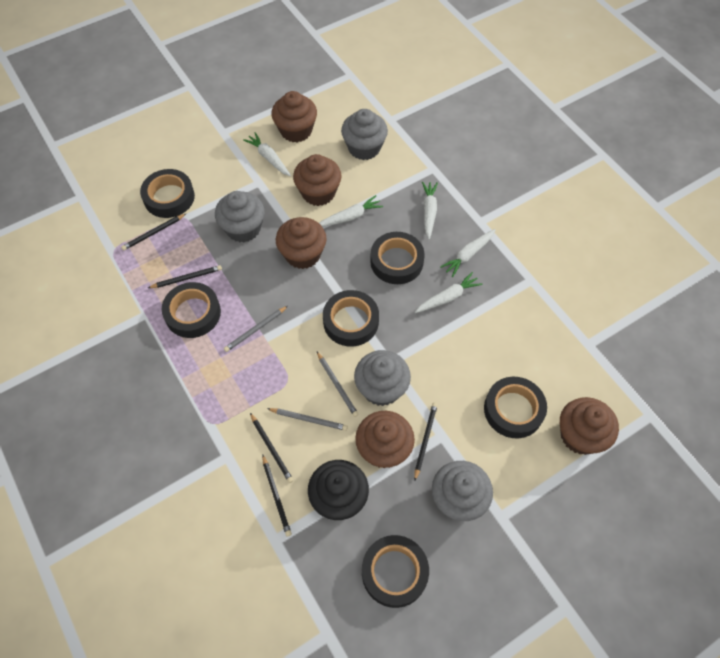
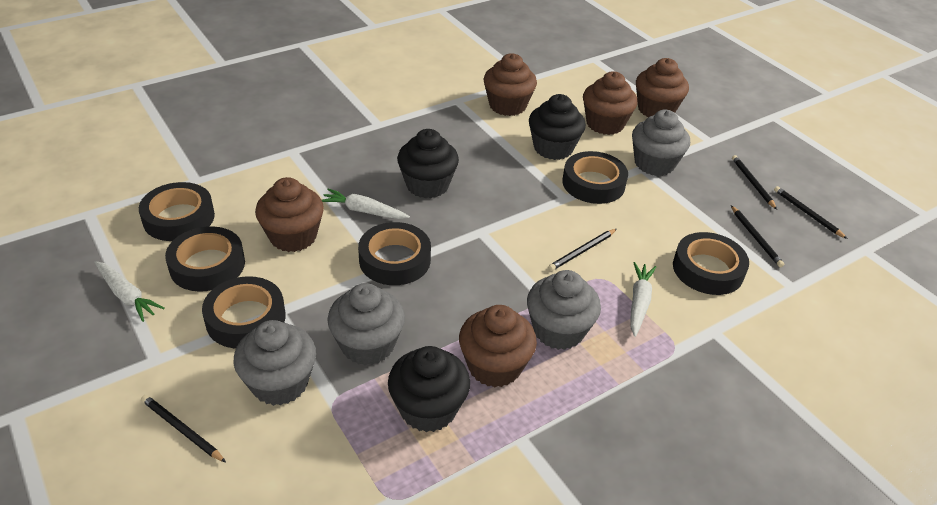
black cupcake: 1 -> 3
grey pencil: 3 -> 0
white carrot: 5 -> 3

